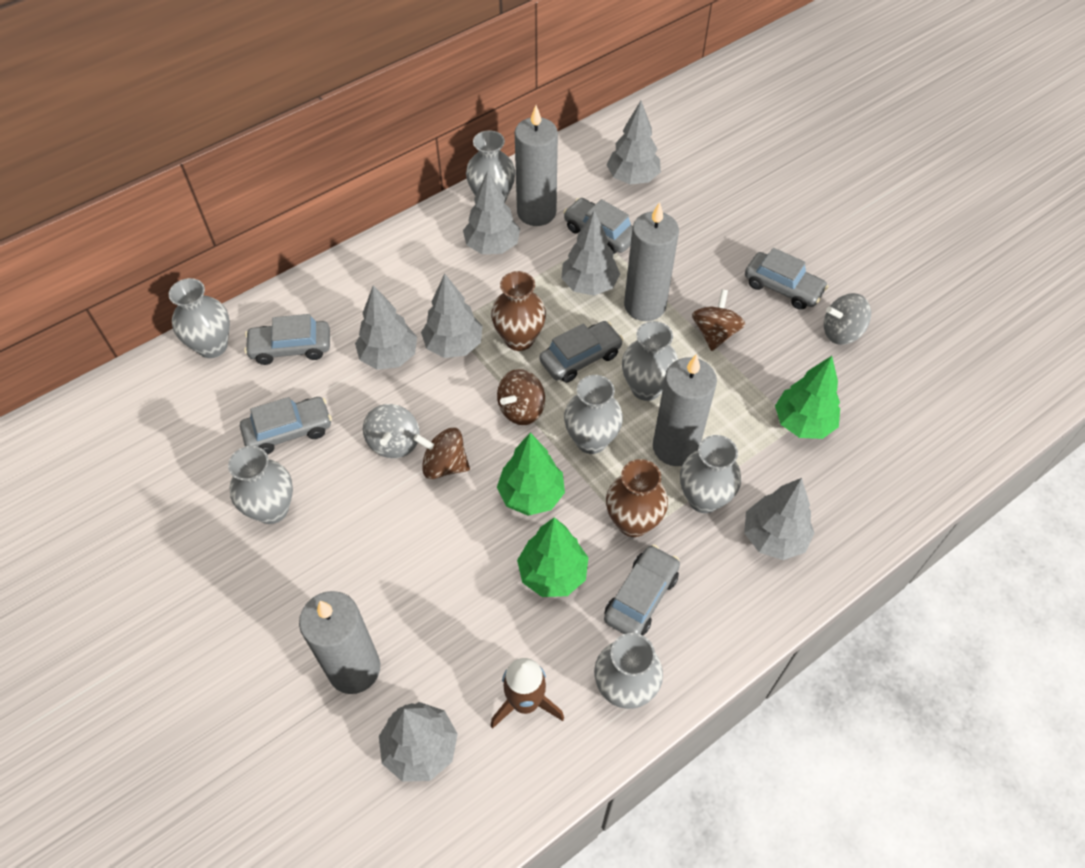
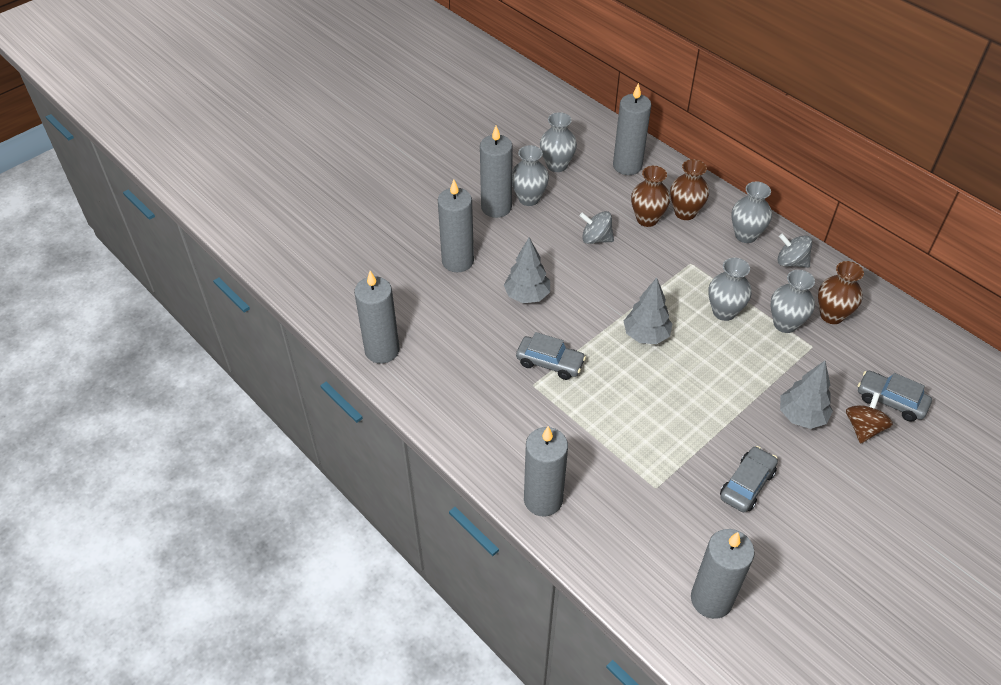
brown rocket: 1 -> 0
brown spinning top: 3 -> 1
brown vase: 2 -> 3
green tree: 3 -> 0
grey candle: 4 -> 6
grey car: 6 -> 3
grey tree: 7 -> 3
grey vase: 7 -> 5

